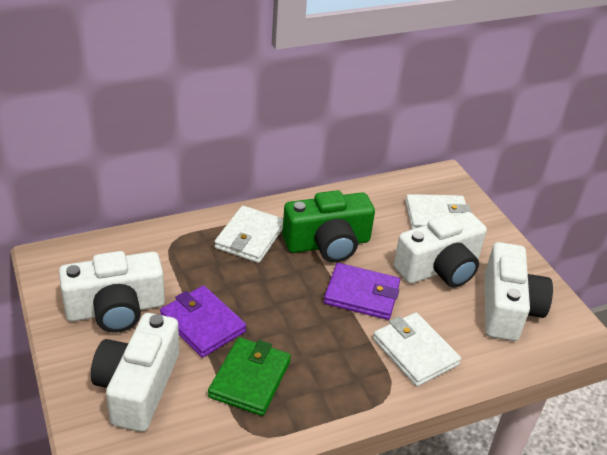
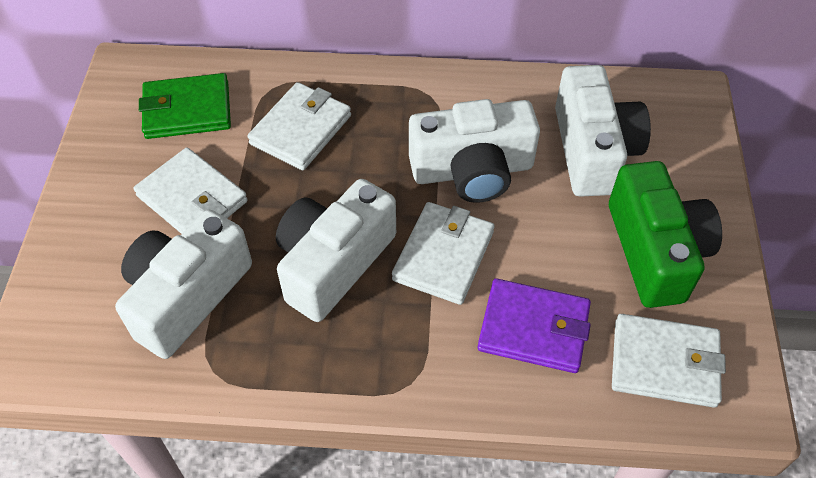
purple wallet: 2 -> 1
white wallet: 3 -> 4

